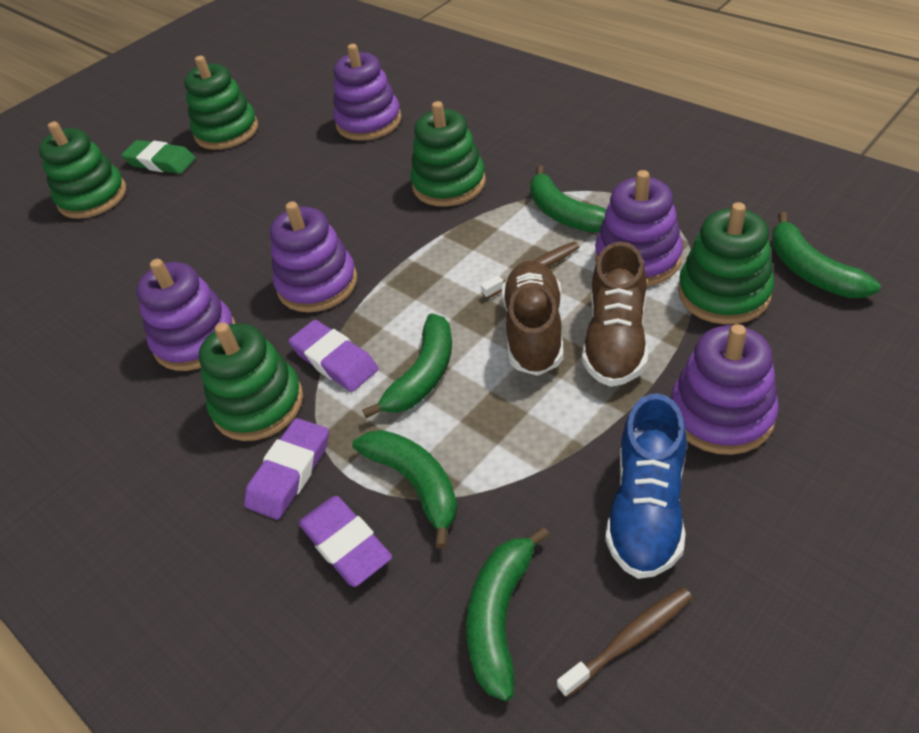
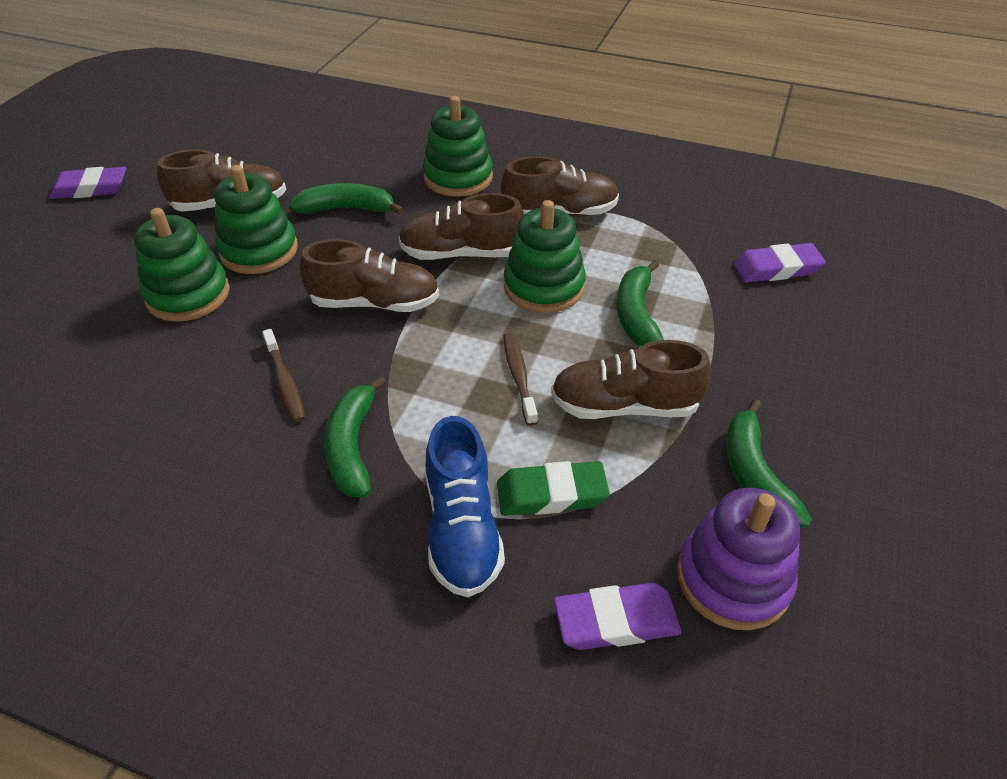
brown shoe: 2 -> 5
green banana: 5 -> 4
green stacking toy: 5 -> 4
purple stacking toy: 5 -> 1

